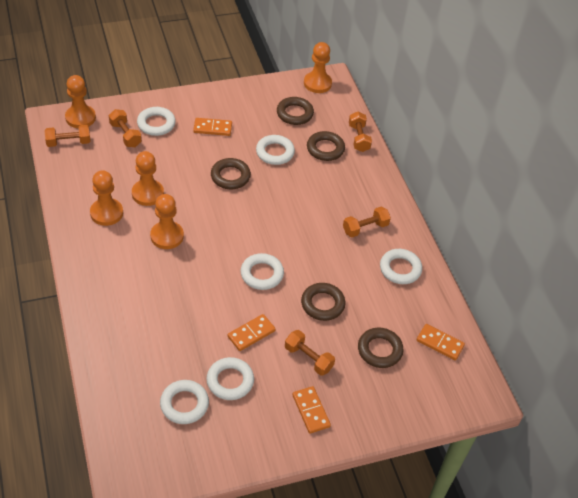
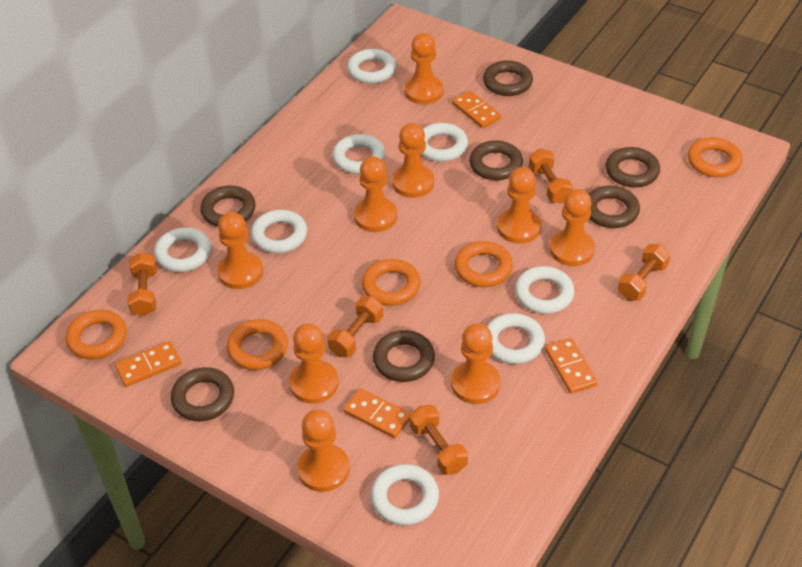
brown ring: 5 -> 7
orange pawn: 5 -> 9
orange ring: 0 -> 5
white ring: 6 -> 8

